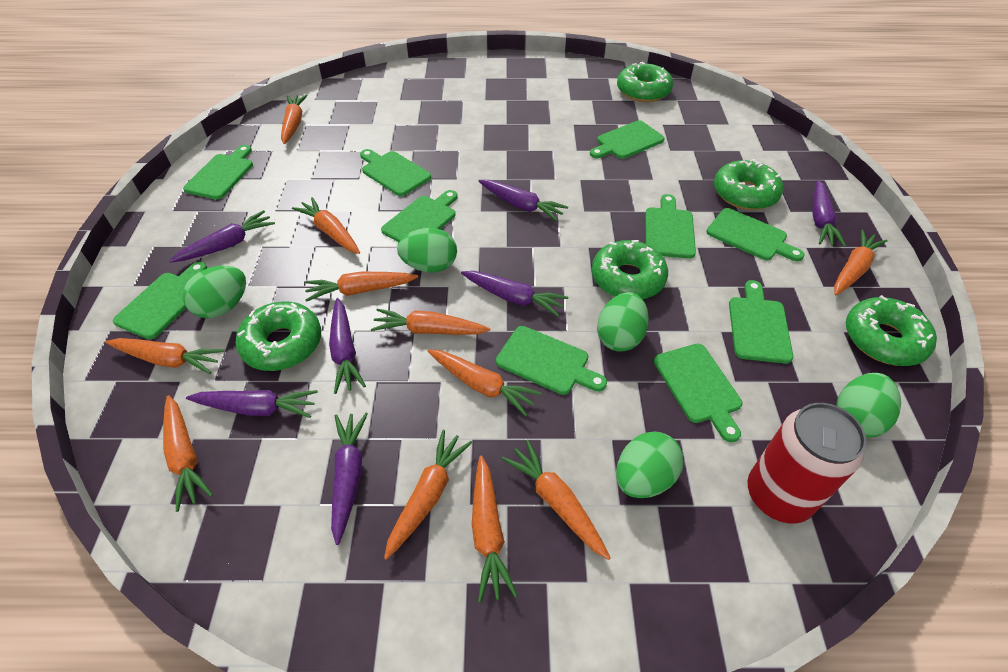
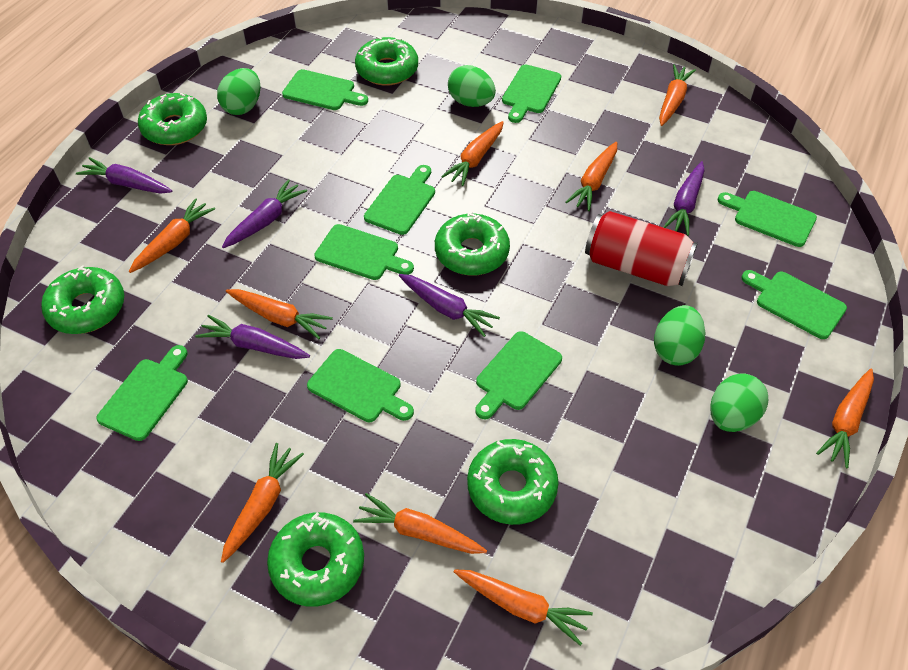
green cutting board: 10 -> 9
green donut: 5 -> 6
green egg: 5 -> 4
orange carrot: 11 -> 9
purple carrot: 7 -> 5

